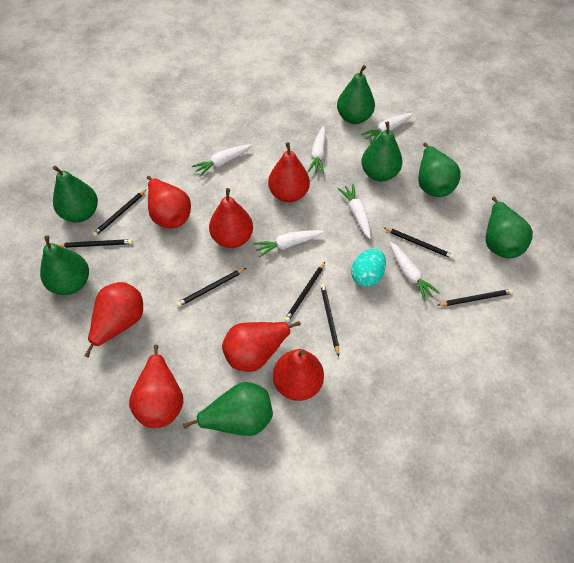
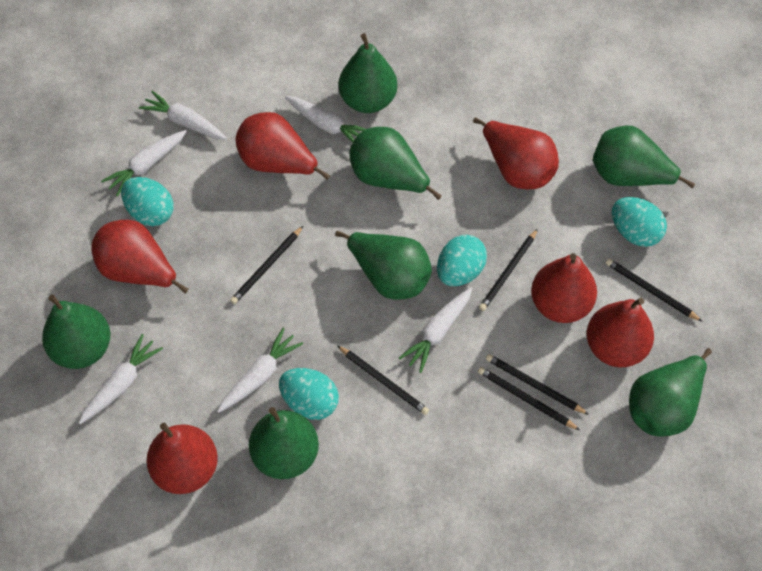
black pencil: 7 -> 6
red pear: 7 -> 6
turquoise egg: 1 -> 4

